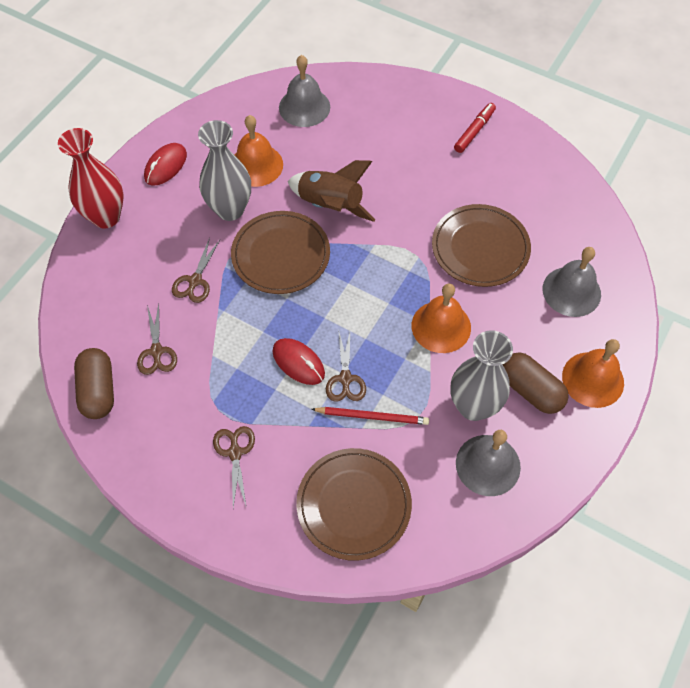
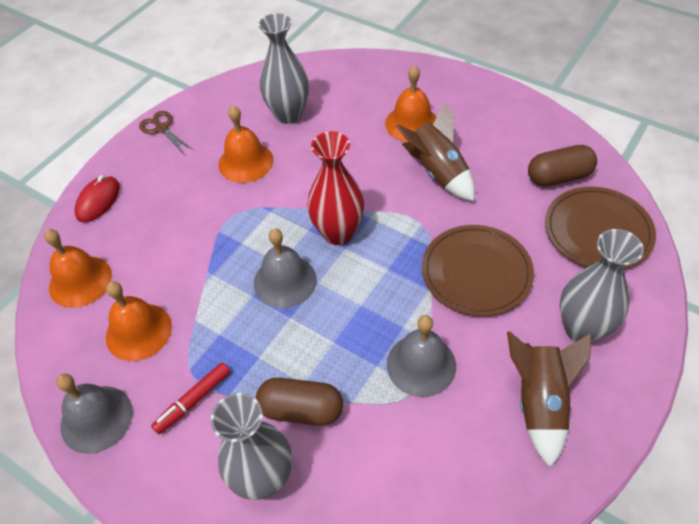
brown plate: 3 -> 2
brown rocket: 1 -> 2
brown scissors: 4 -> 1
grey vase: 2 -> 3
orange bell: 3 -> 4
red mouse: 2 -> 1
red pencil: 1 -> 0

